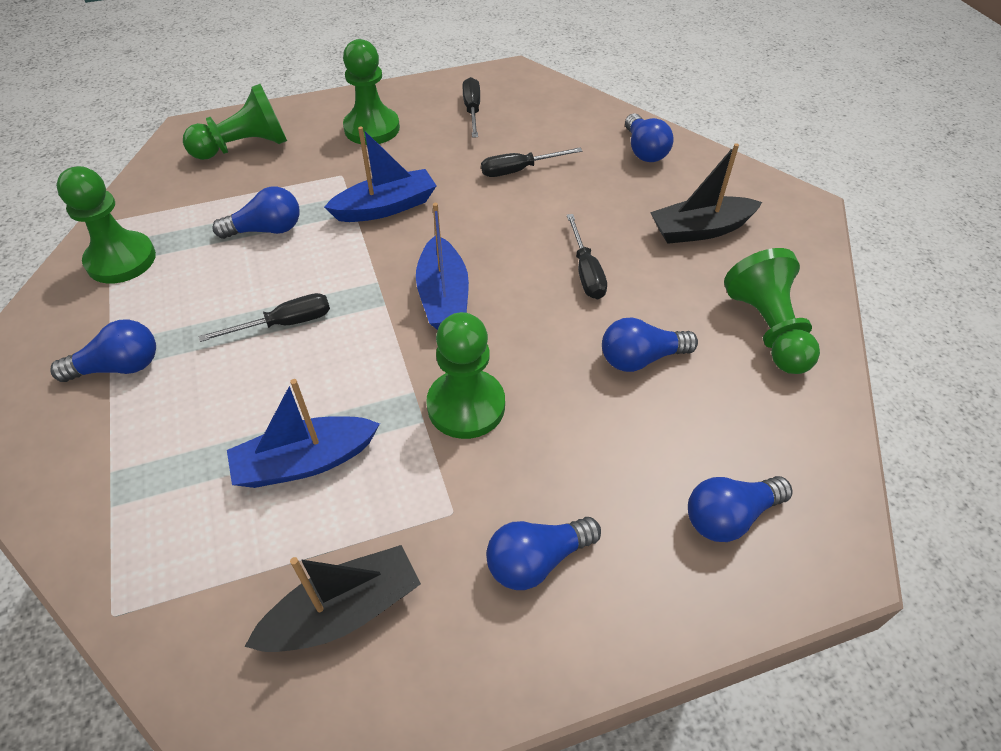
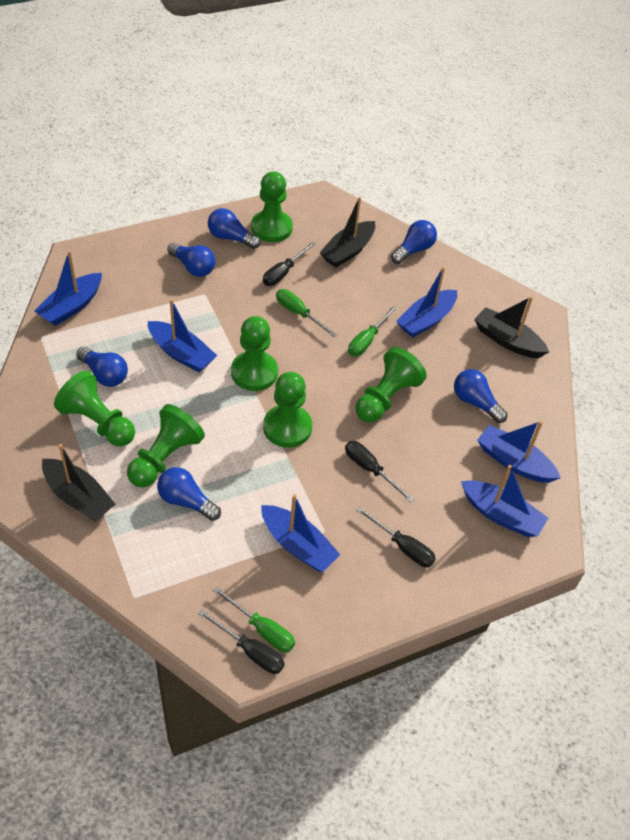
black boat: 2 -> 3
blue boat: 3 -> 6
green pawn: 5 -> 6
green screwdriver: 0 -> 3

